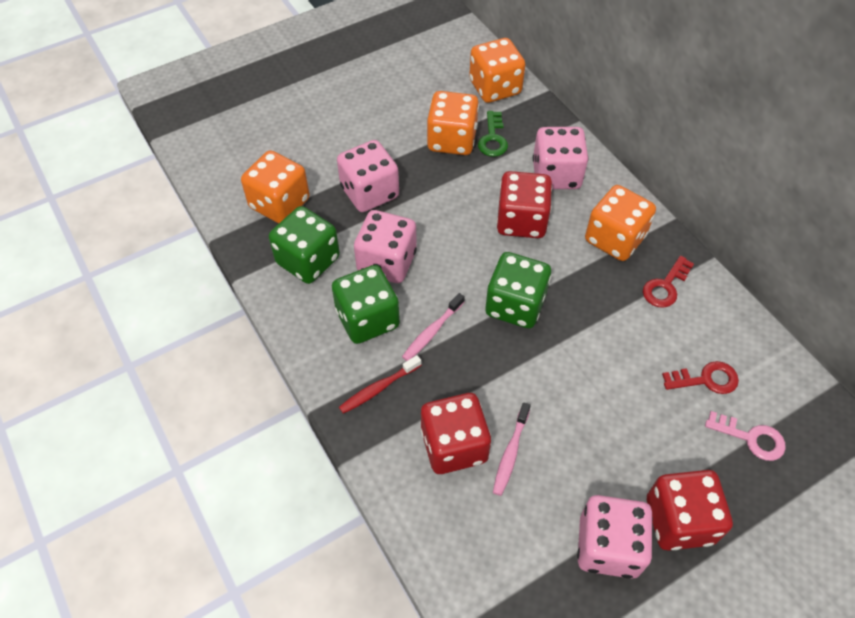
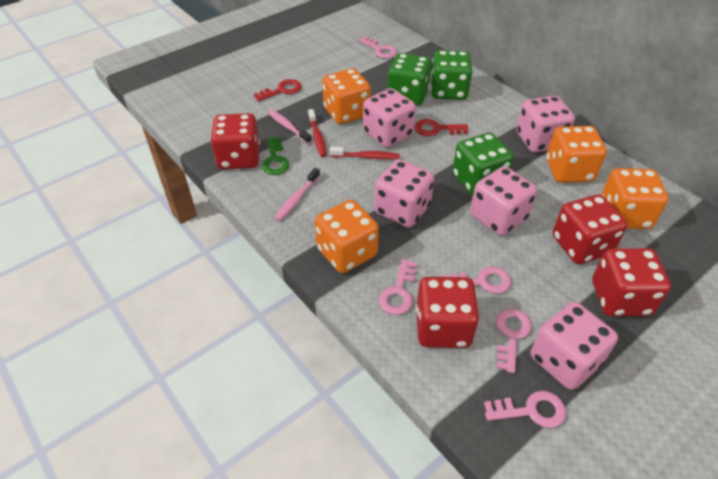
pink dice: 4 -> 5
pink key: 1 -> 5
red dice: 3 -> 4
red toothbrush: 1 -> 2

